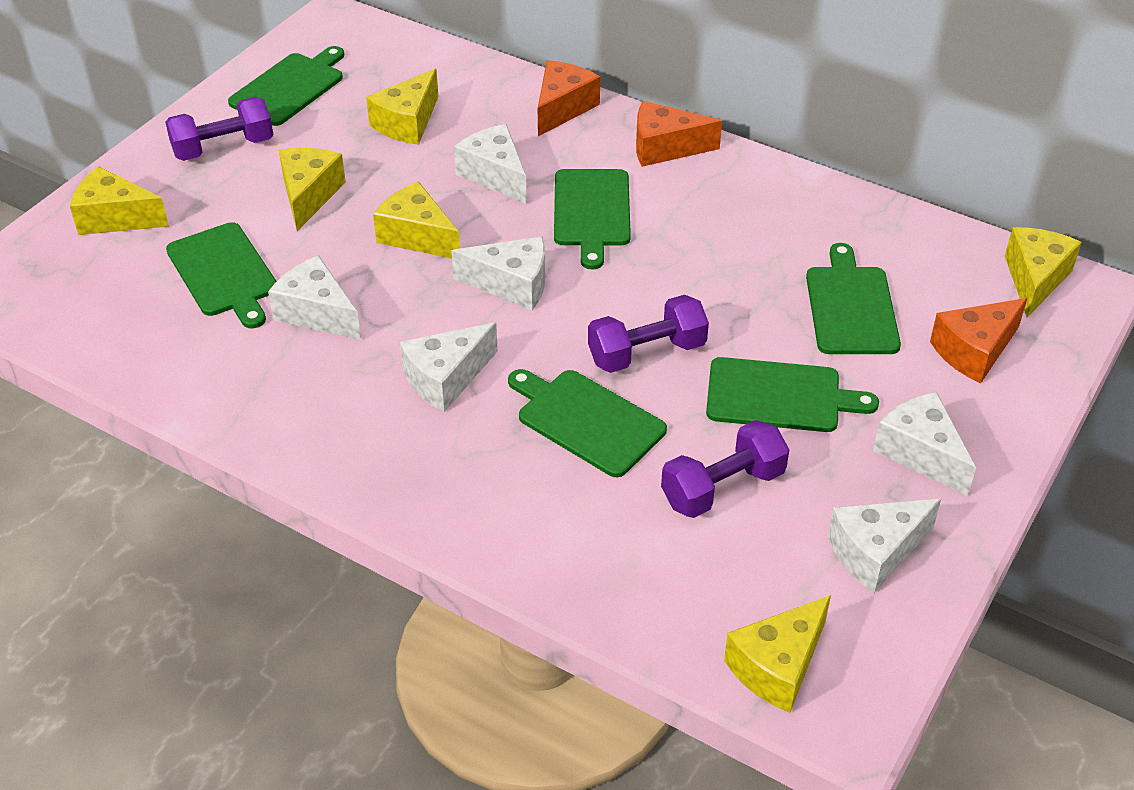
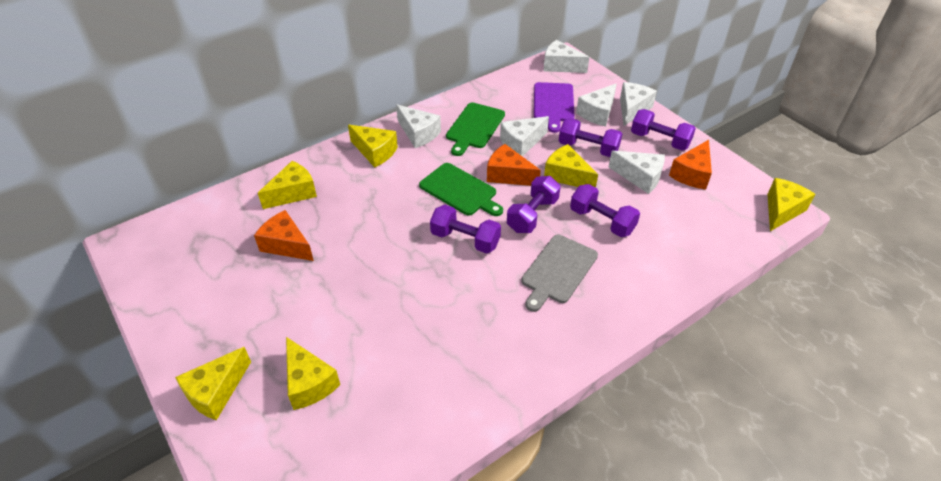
green cutting board: 6 -> 2
grey cutting board: 0 -> 1
purple cutting board: 0 -> 1
purple dumbbell: 3 -> 5

